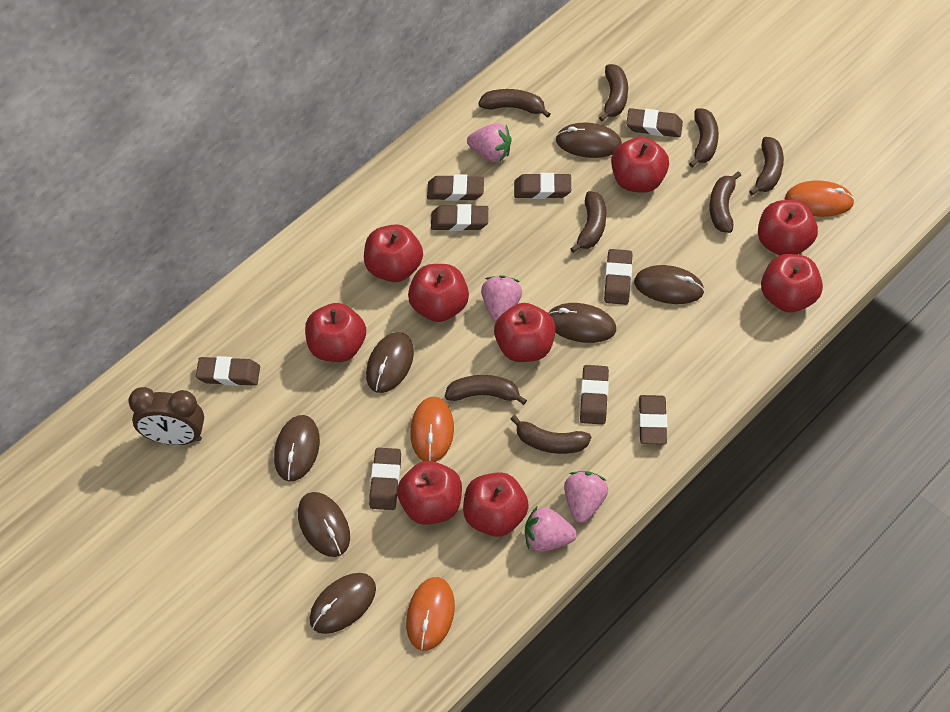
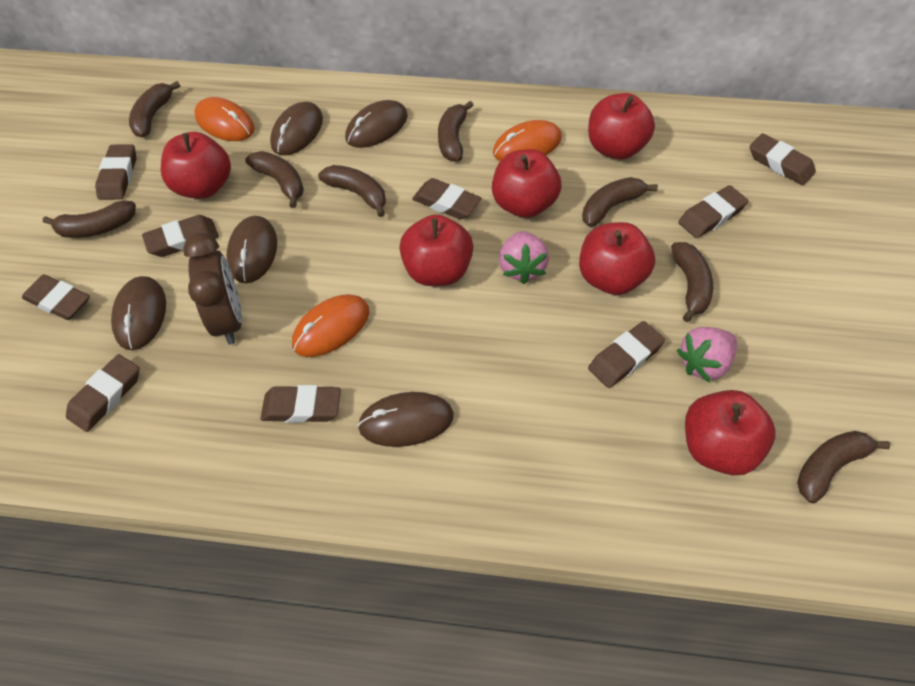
brown mouse: 7 -> 5
pink strawberry: 4 -> 2
red apple: 9 -> 6

